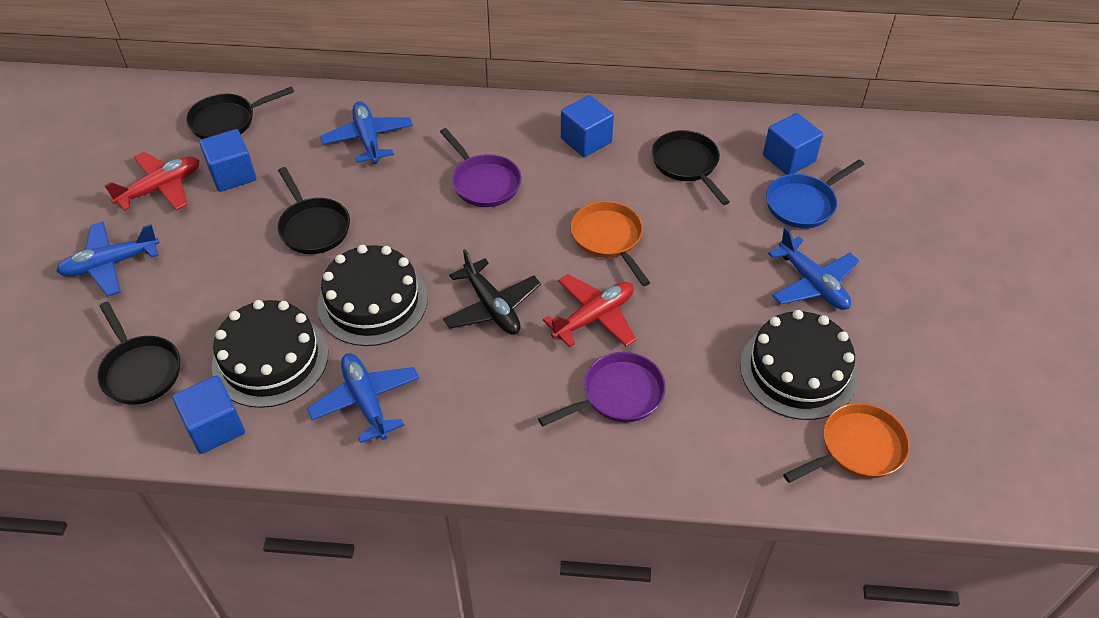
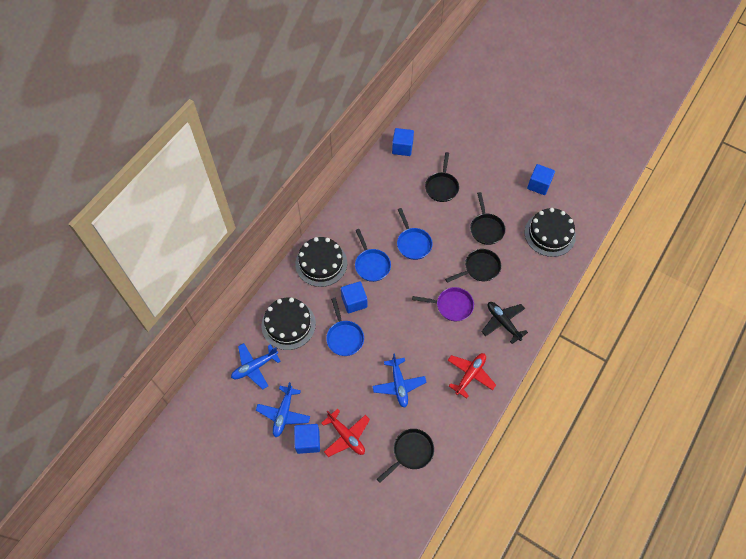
blue pan: 1 -> 3
blue plane: 4 -> 3
orange pan: 2 -> 0
purple pan: 2 -> 1

